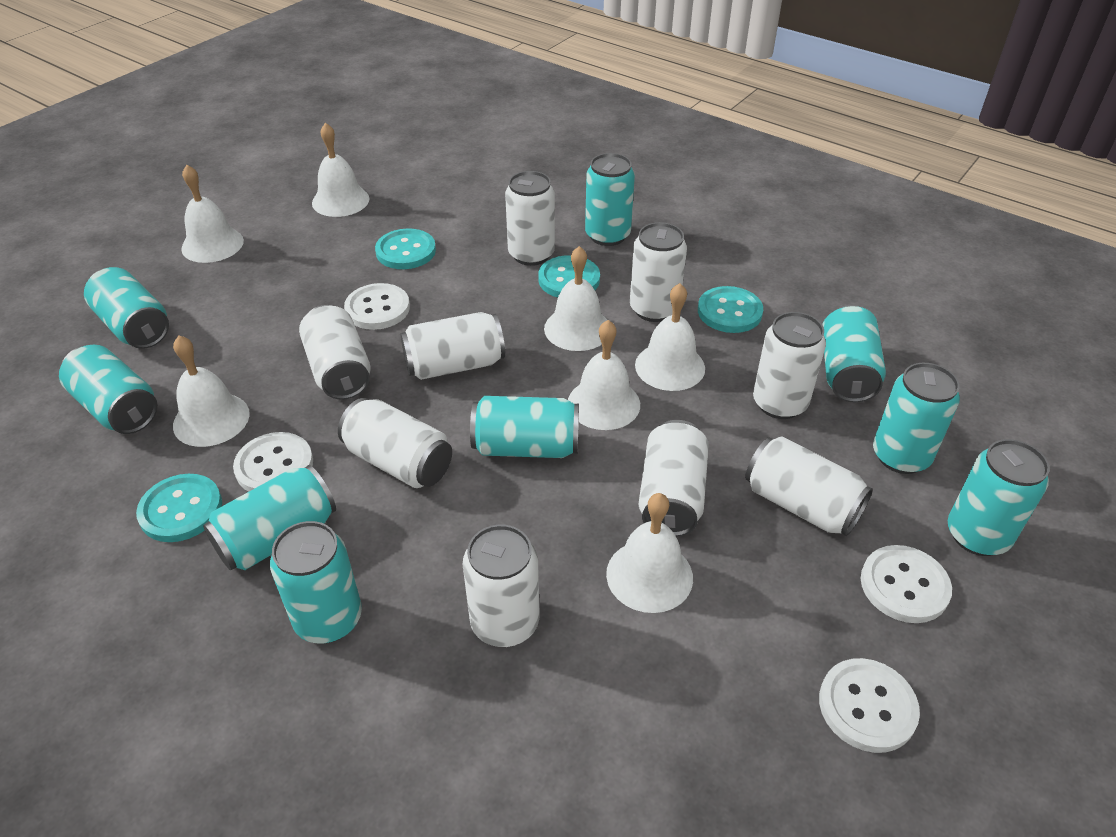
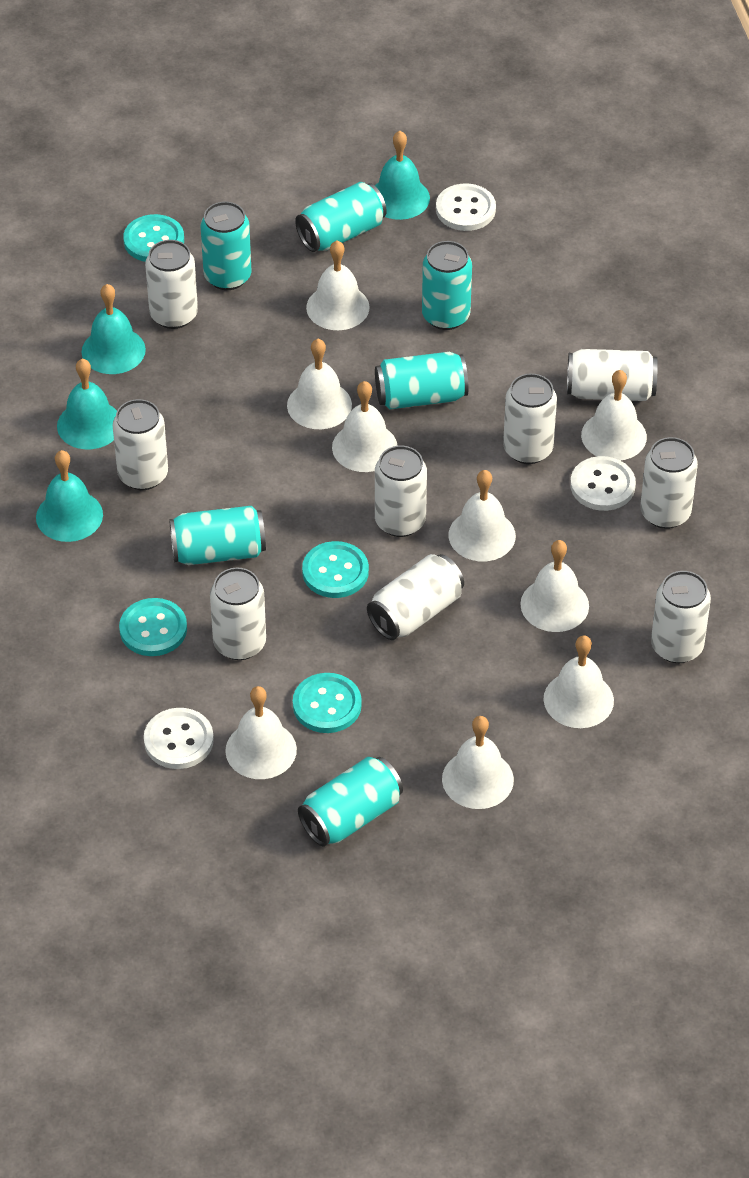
turquoise bell: 0 -> 4
turquoise can: 9 -> 6
white bell: 7 -> 9
white button: 4 -> 3

